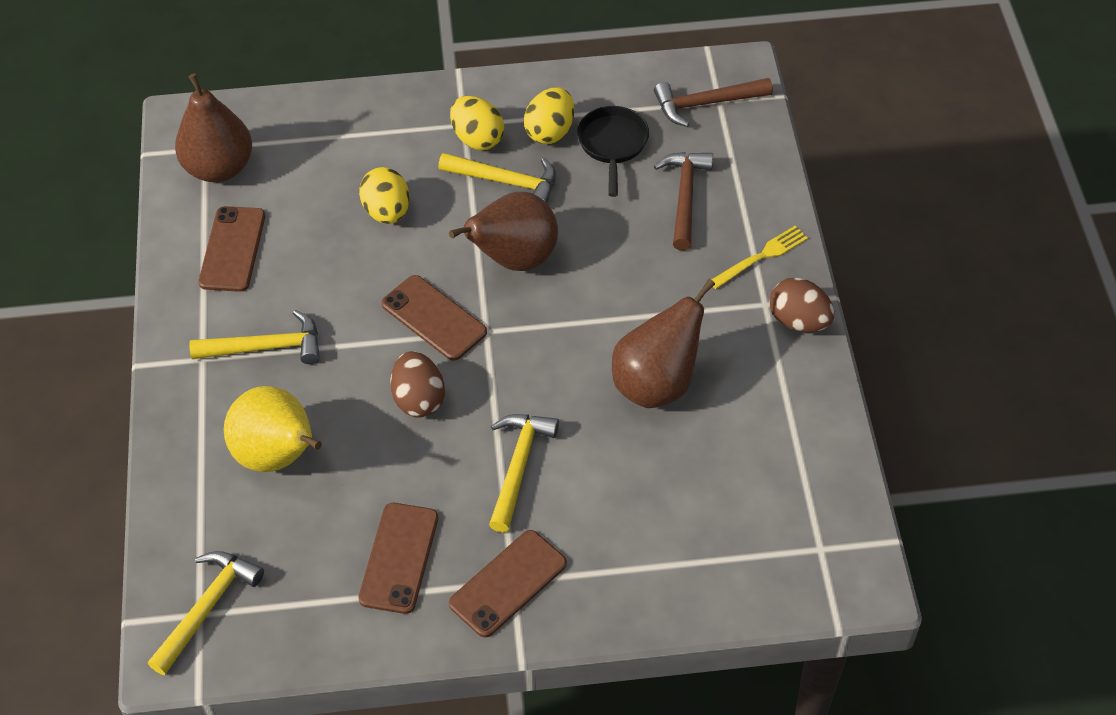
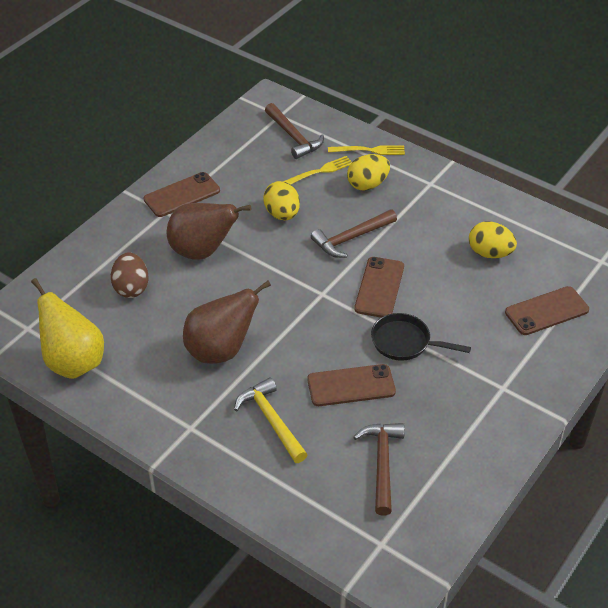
brown egg: 2 -> 1
brown hammer: 2 -> 3
brown pear: 3 -> 2
yellow fork: 1 -> 2
yellow hammer: 4 -> 1

